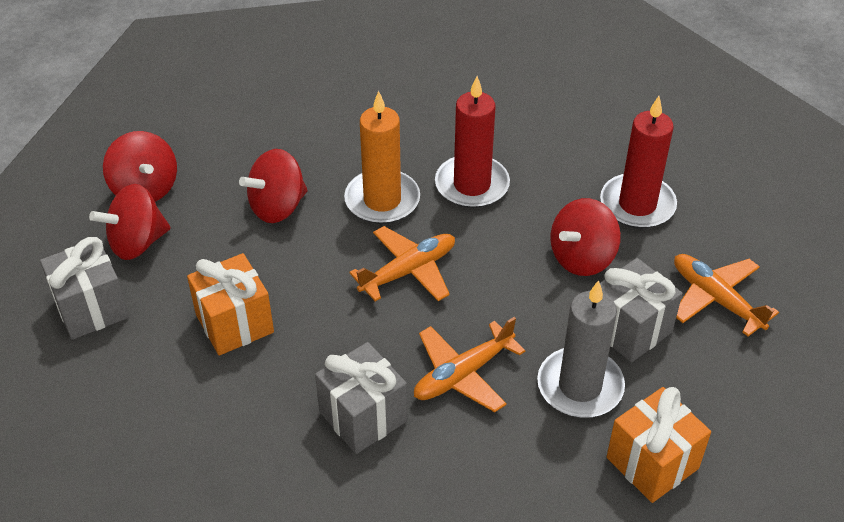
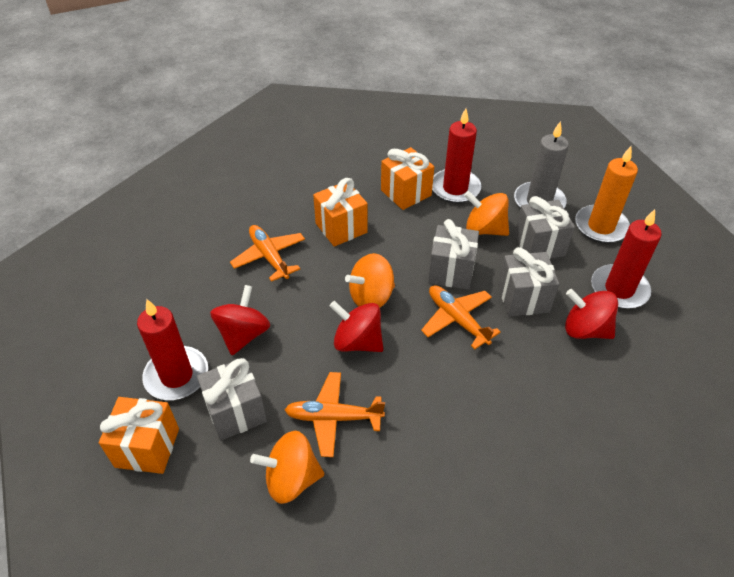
grey gift: 3 -> 4
orange gift: 2 -> 3
orange spinning top: 0 -> 3
red candle: 2 -> 3
red spinning top: 4 -> 3

